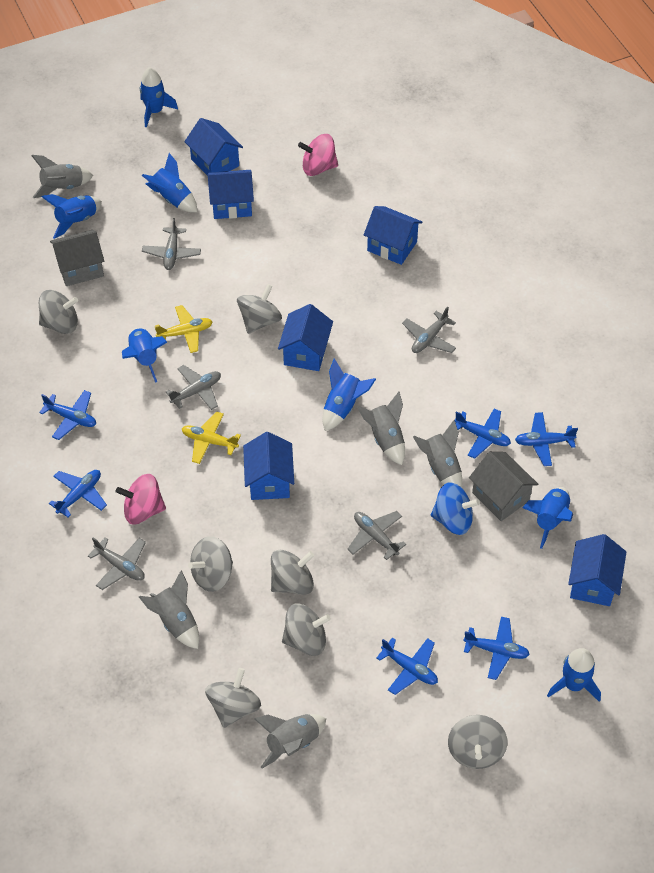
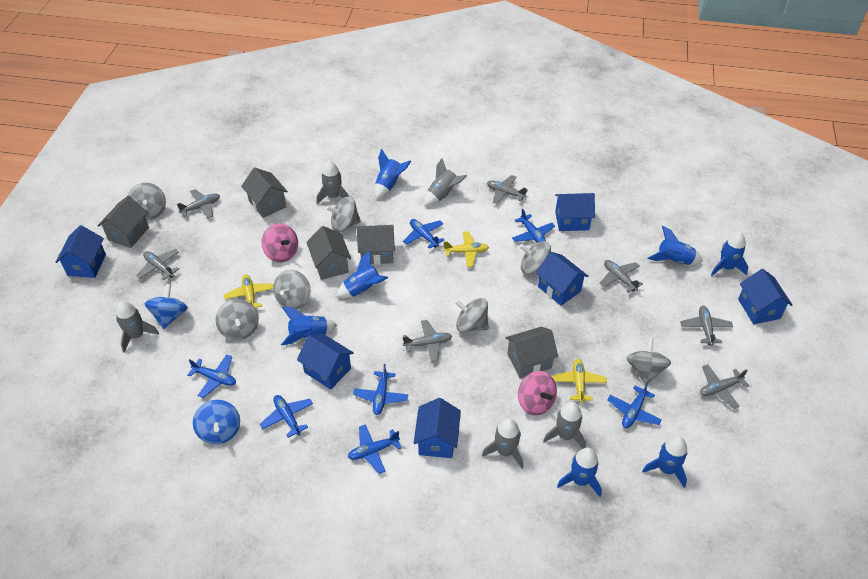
blue plane: 6 -> 7
blue spinning top: 1 -> 2
grey house: 2 -> 5
grey plane: 5 -> 7
yellow plane: 2 -> 3

